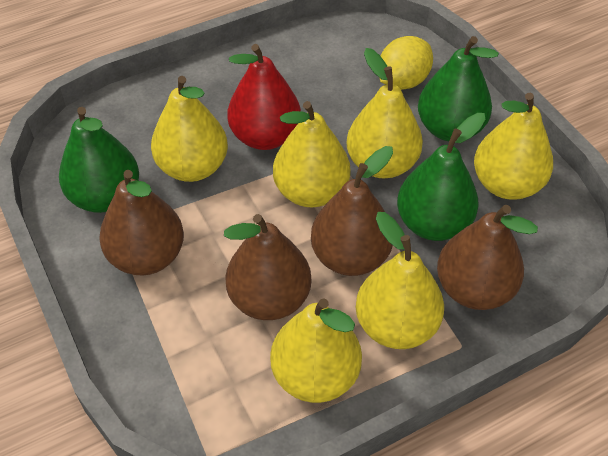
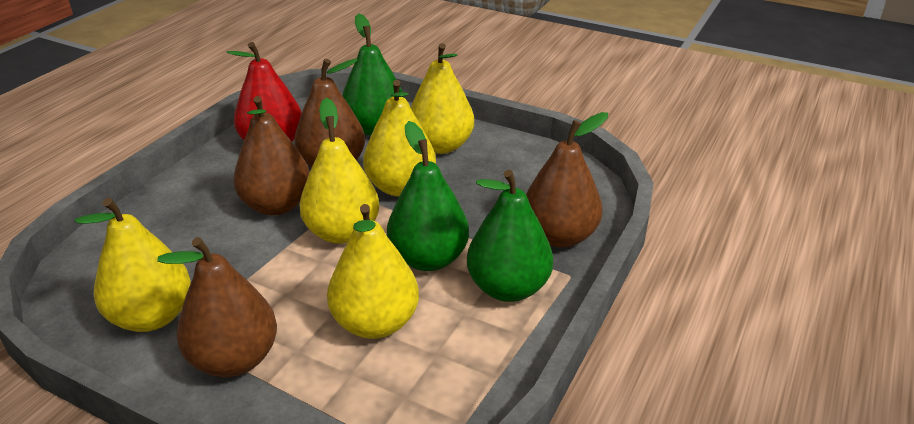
yellow lemon: 1 -> 0
yellow pear: 6 -> 5

